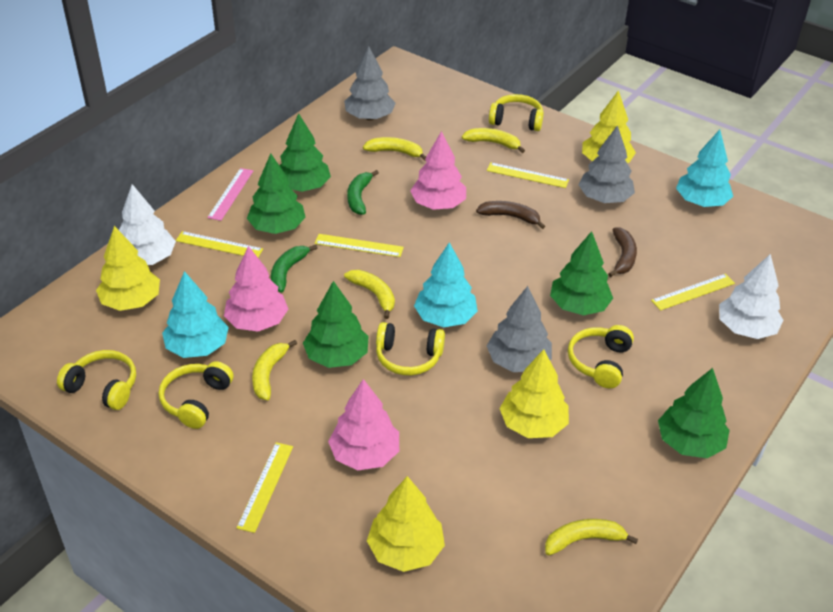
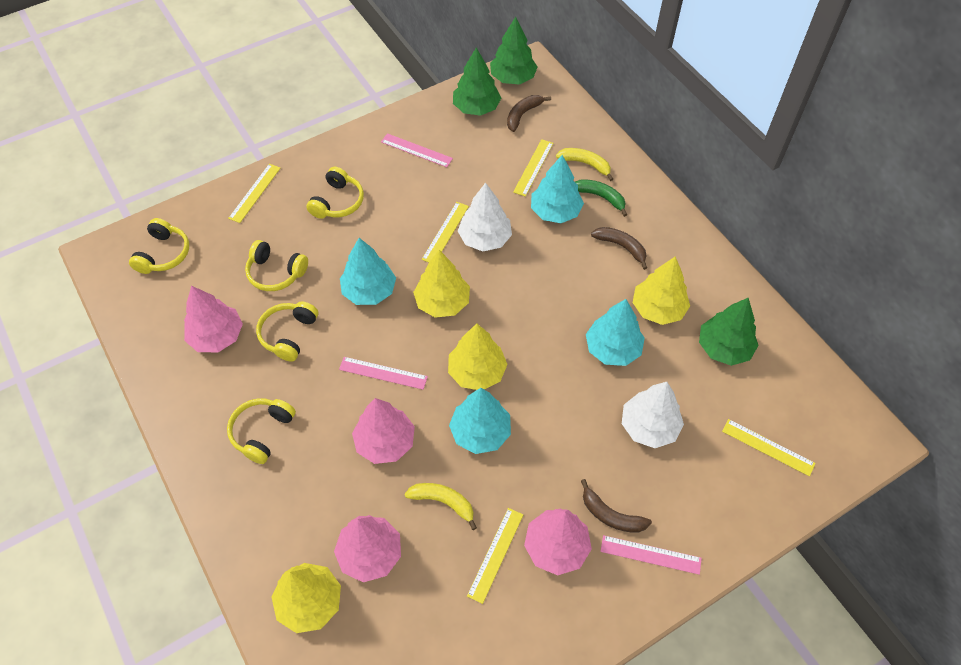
brown banana: 2 -> 3
green banana: 2 -> 1
green tree: 5 -> 3
grey tree: 3 -> 0
pink ruler: 1 -> 3
pink tree: 3 -> 4
turquoise tree: 3 -> 4
yellow banana: 5 -> 2

